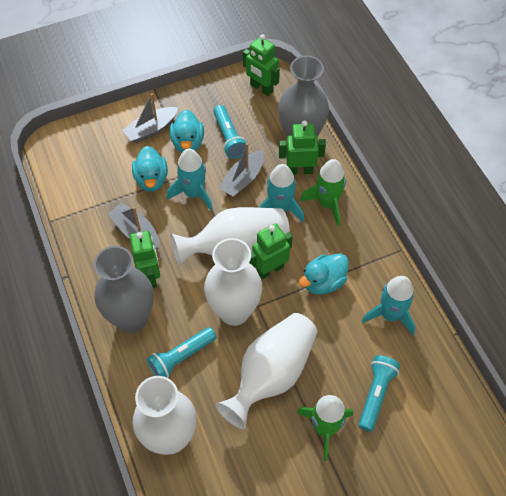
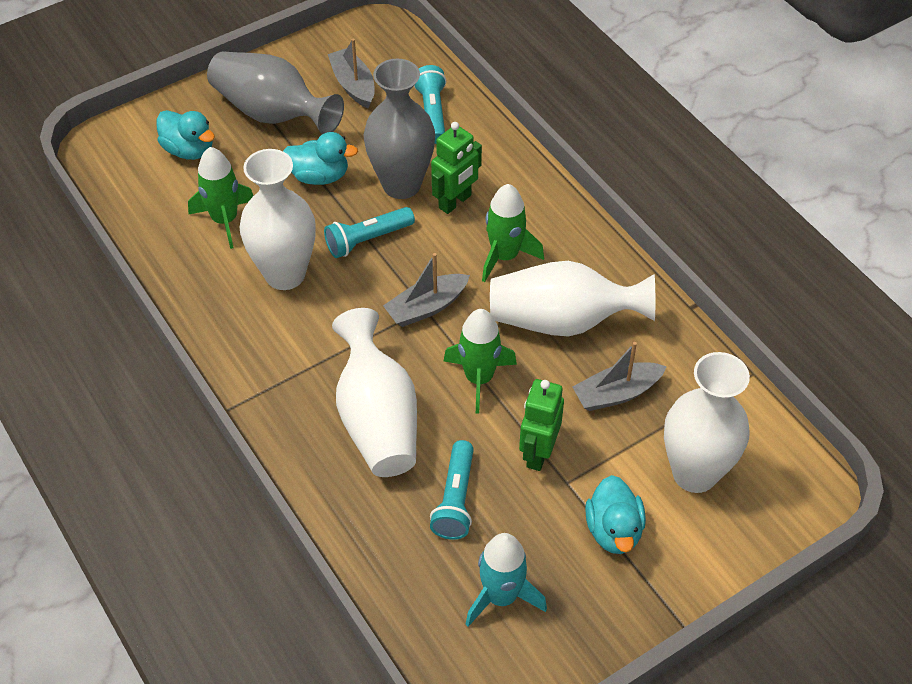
green robot: 4 -> 2
green rocket: 2 -> 3
turquoise rocket: 3 -> 1

